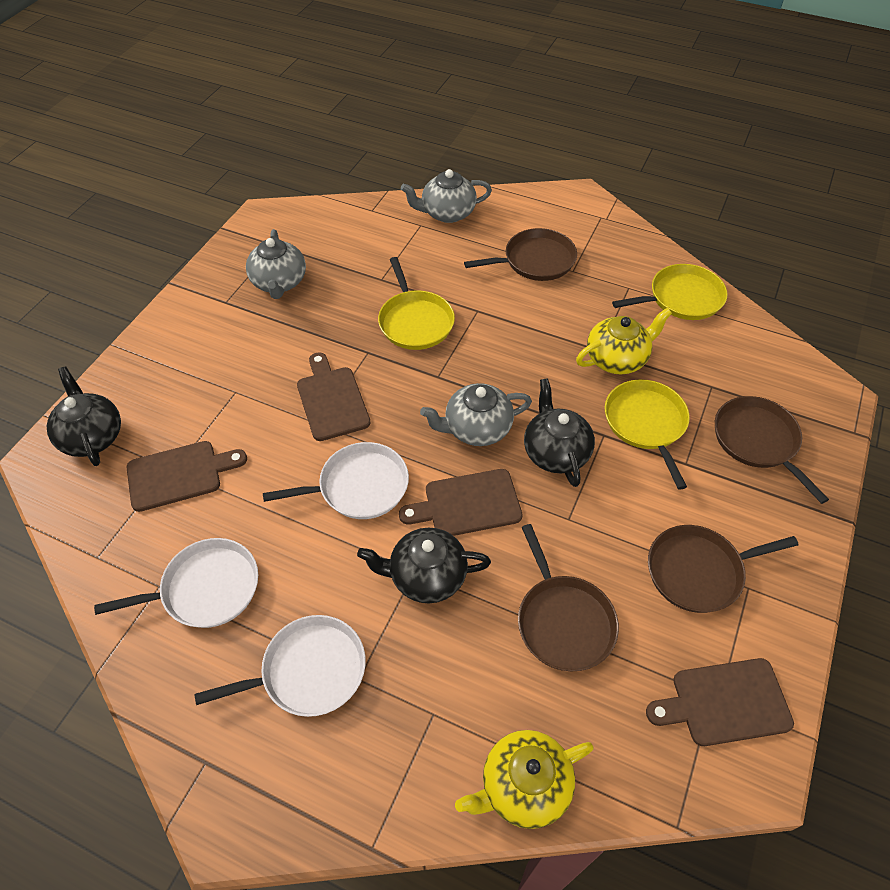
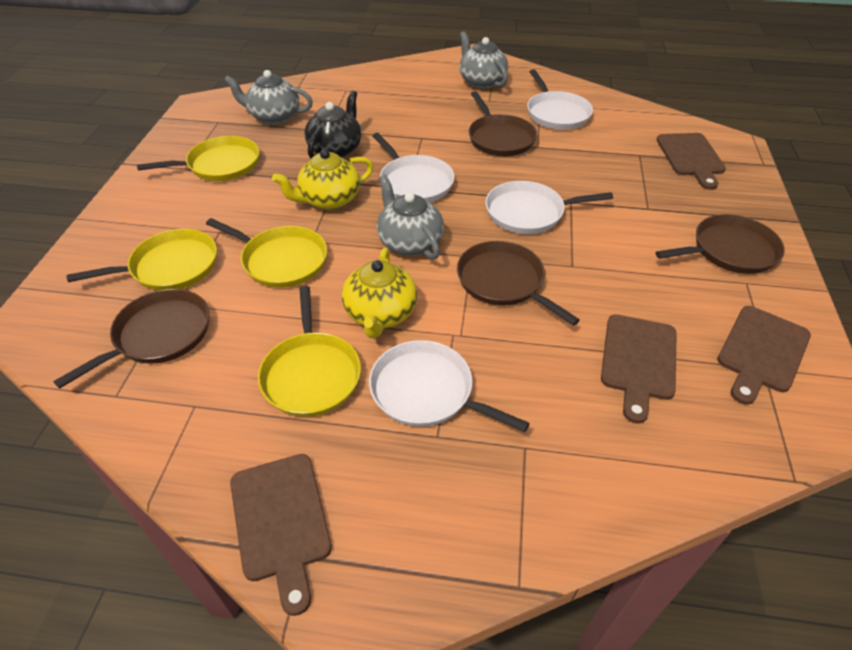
black teapot: 3 -> 1
white pan: 3 -> 4
yellow pan: 3 -> 4

